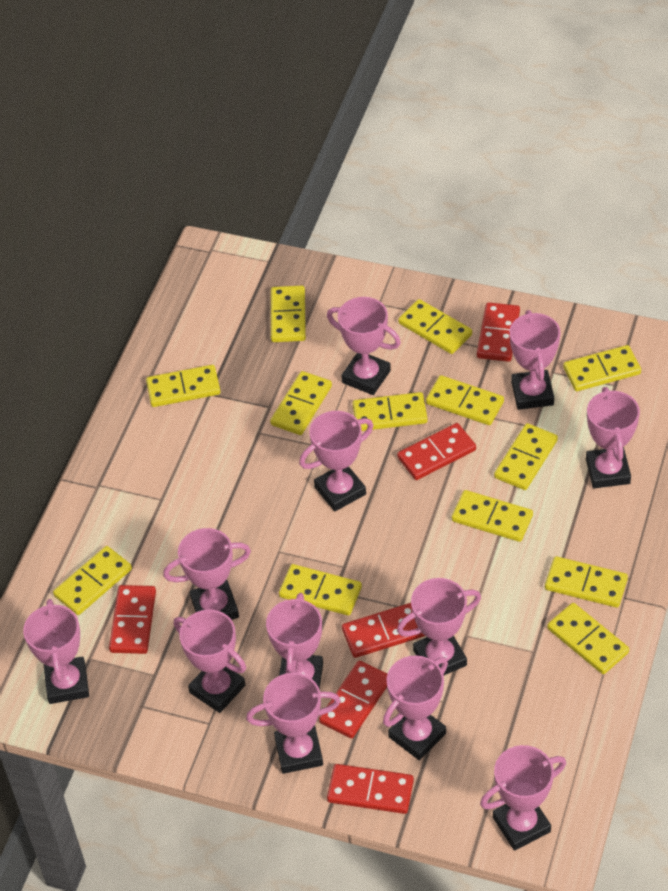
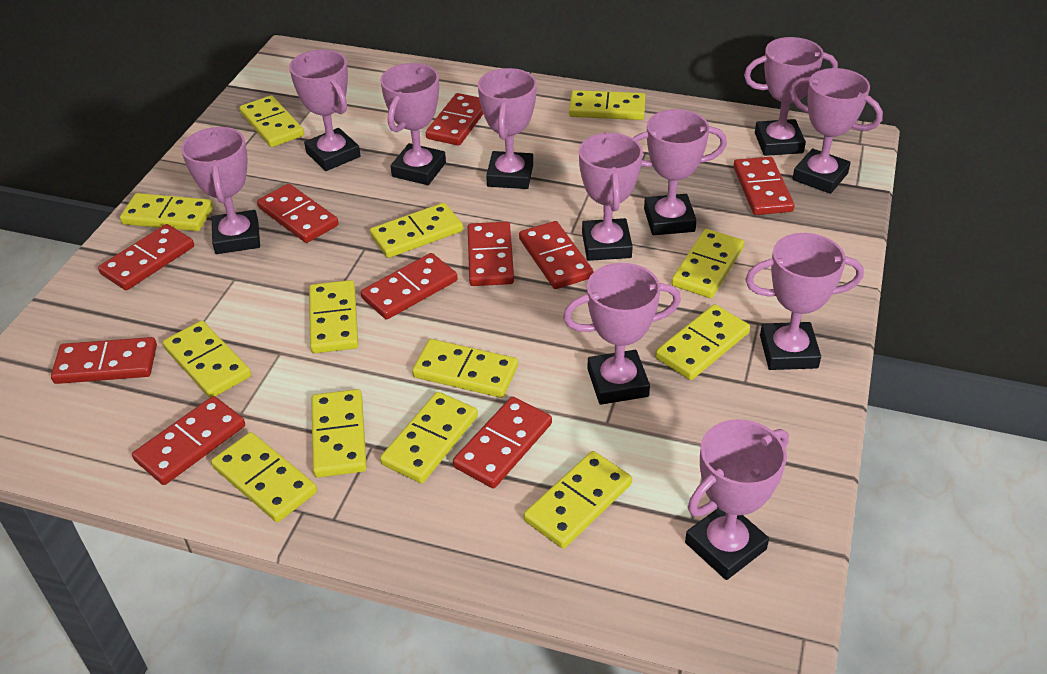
pink trophy: 12 -> 11
red domino: 6 -> 10

